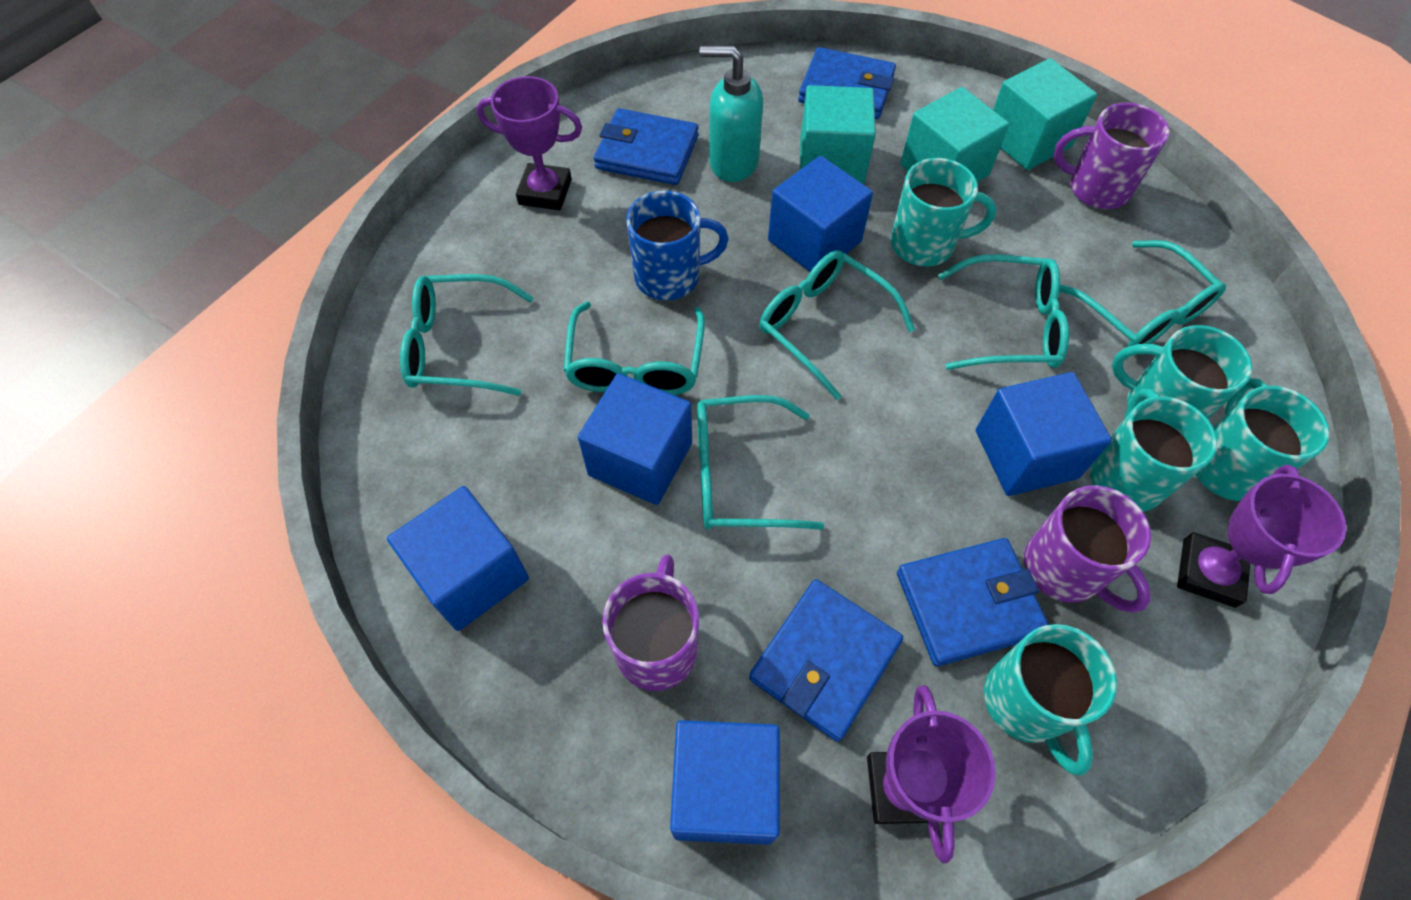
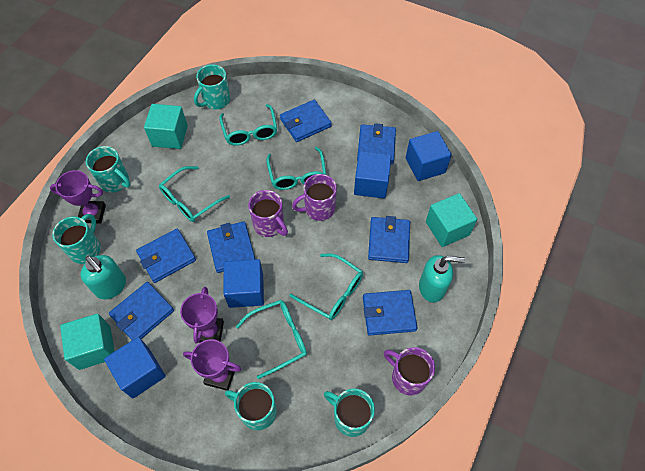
blue cube: 5 -> 4
blue mug: 1 -> 0
blue wallet: 4 -> 7
turquoise glasses: 6 -> 5
turquoise soap dispenser: 1 -> 2

